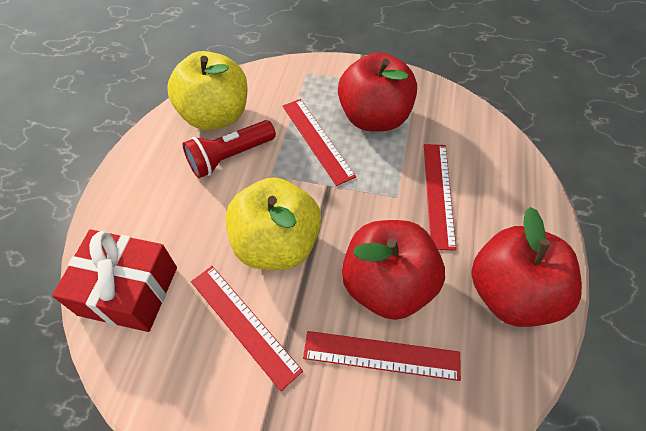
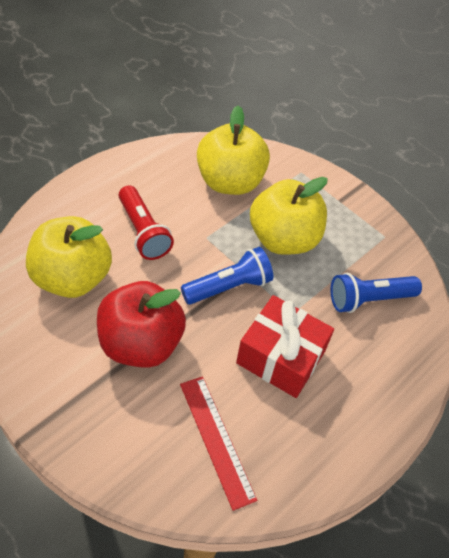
blue flashlight: 0 -> 2
red apple: 3 -> 1
red ruler: 4 -> 1
yellow apple: 2 -> 3

